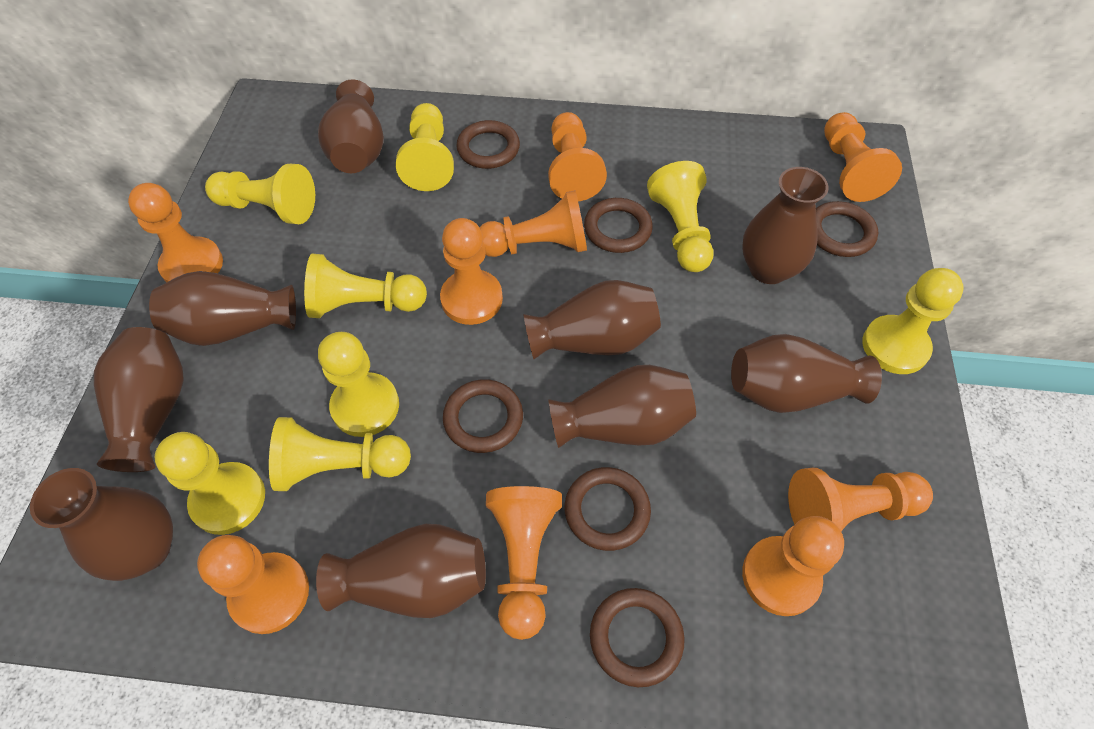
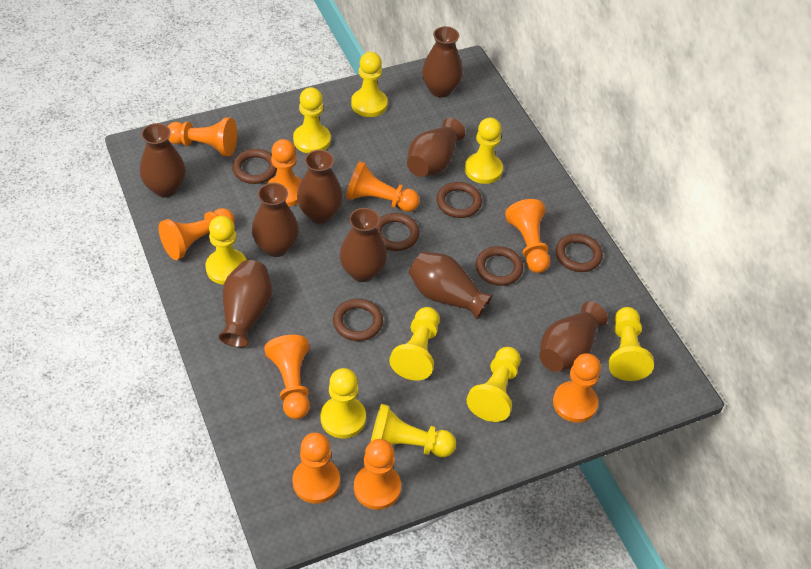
yellow pawn: 8 -> 9

